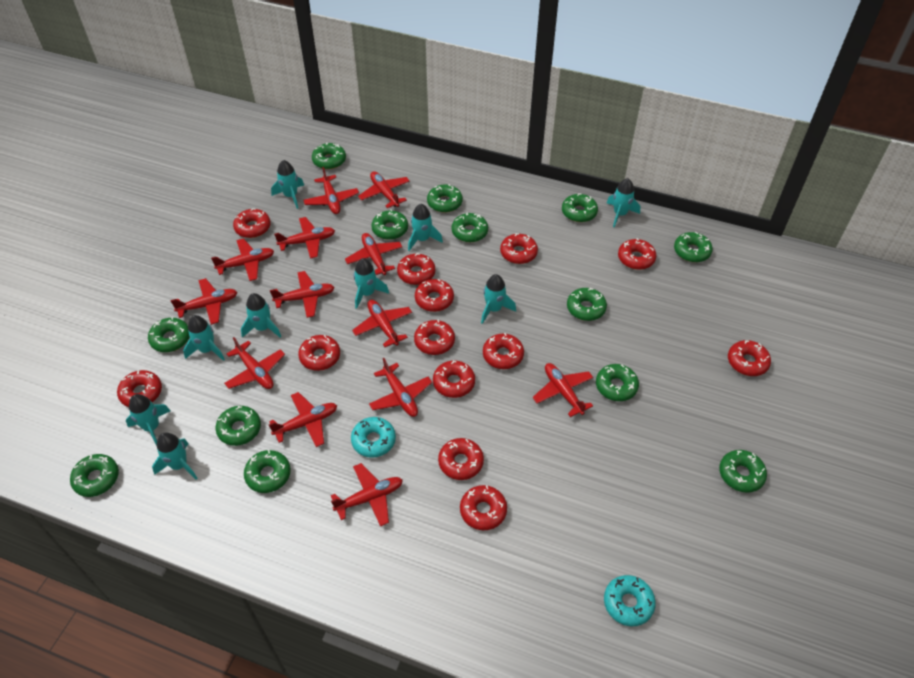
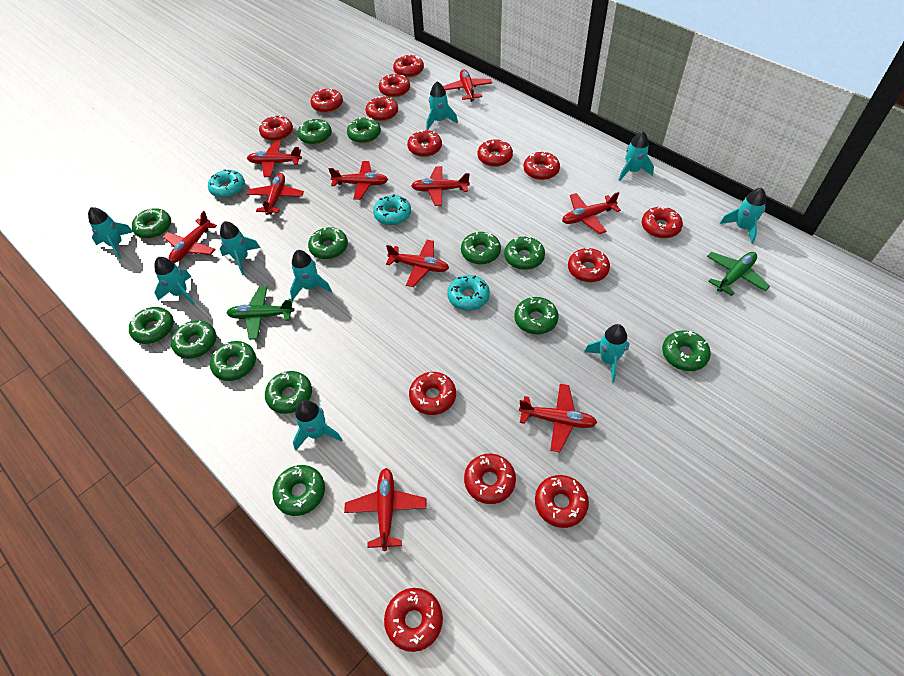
green plane: 0 -> 2
red donut: 13 -> 14
red plane: 13 -> 10
turquoise donut: 2 -> 3

